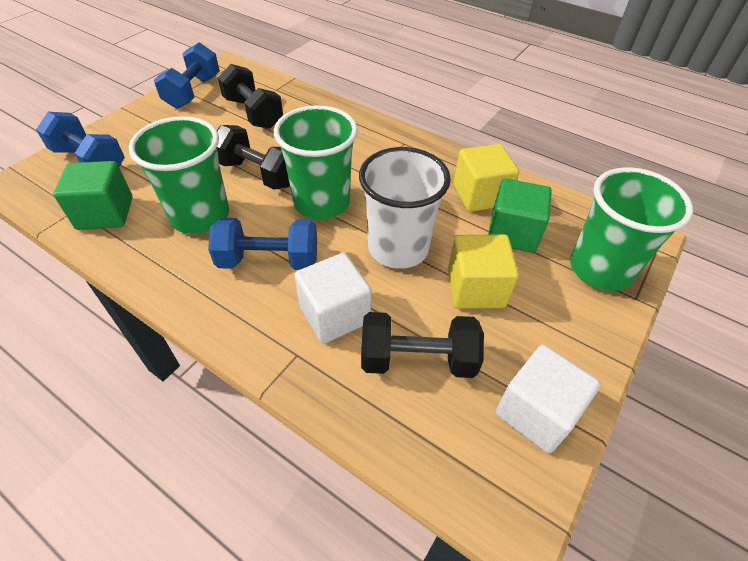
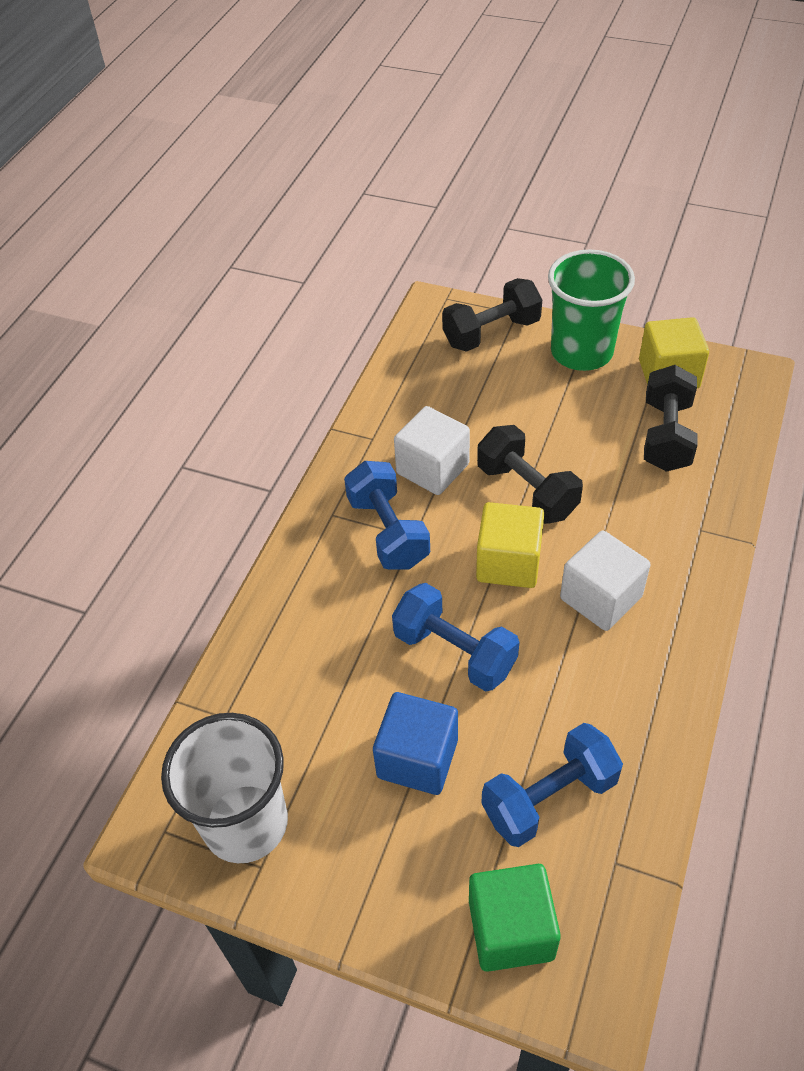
blue cube: 0 -> 1
green cube: 2 -> 1
green cup: 3 -> 1

